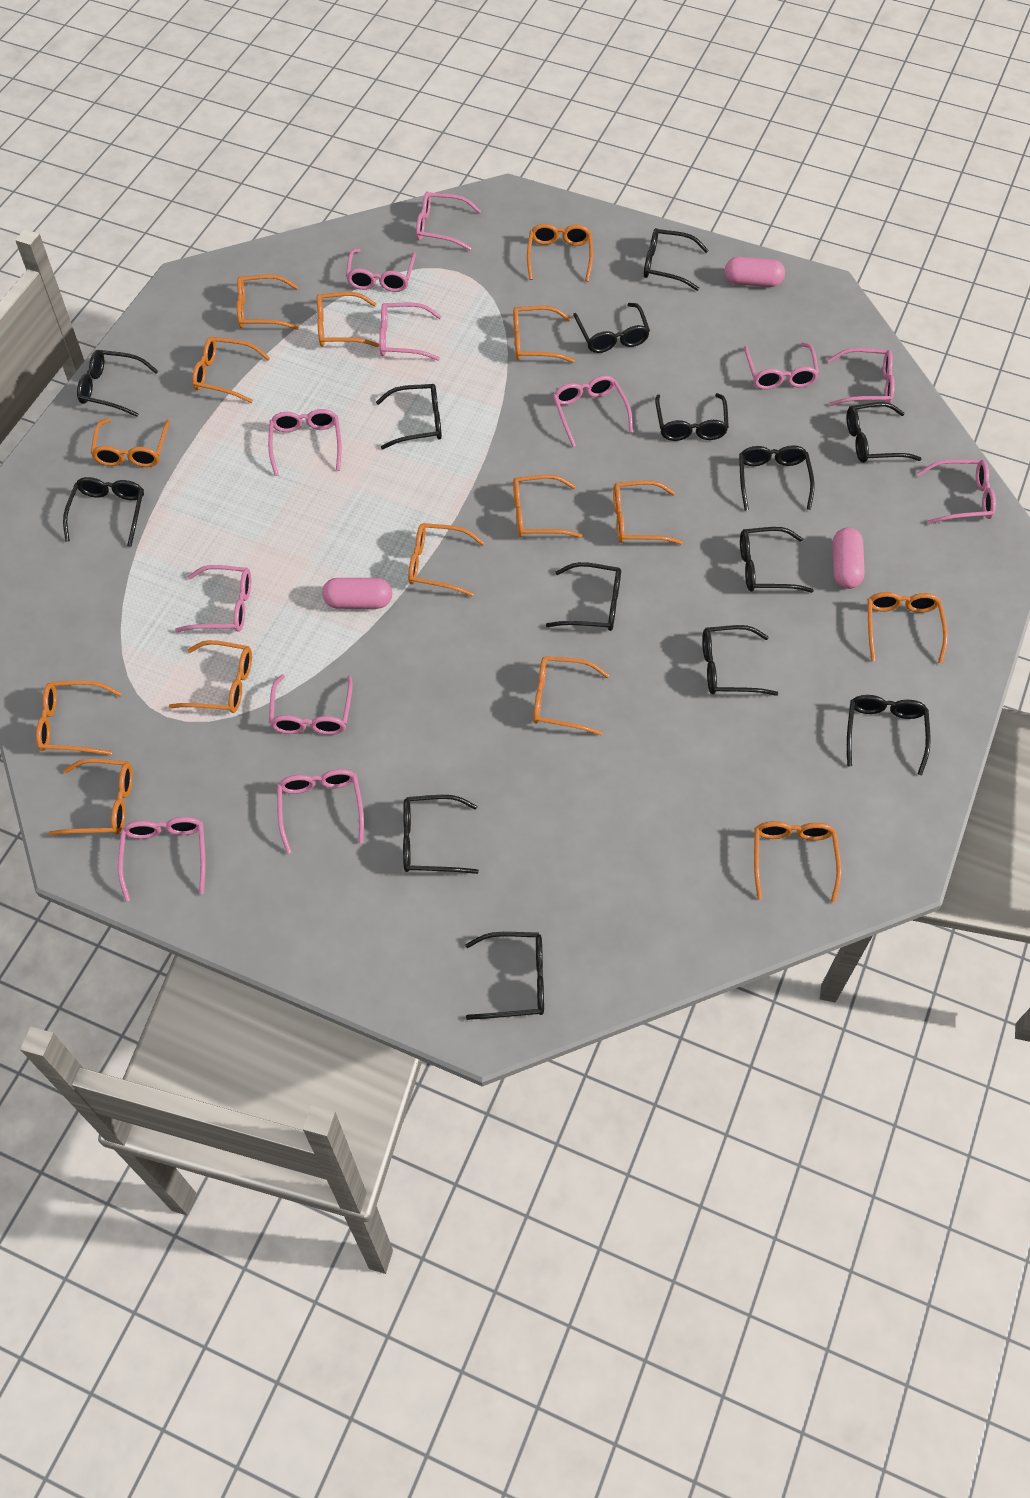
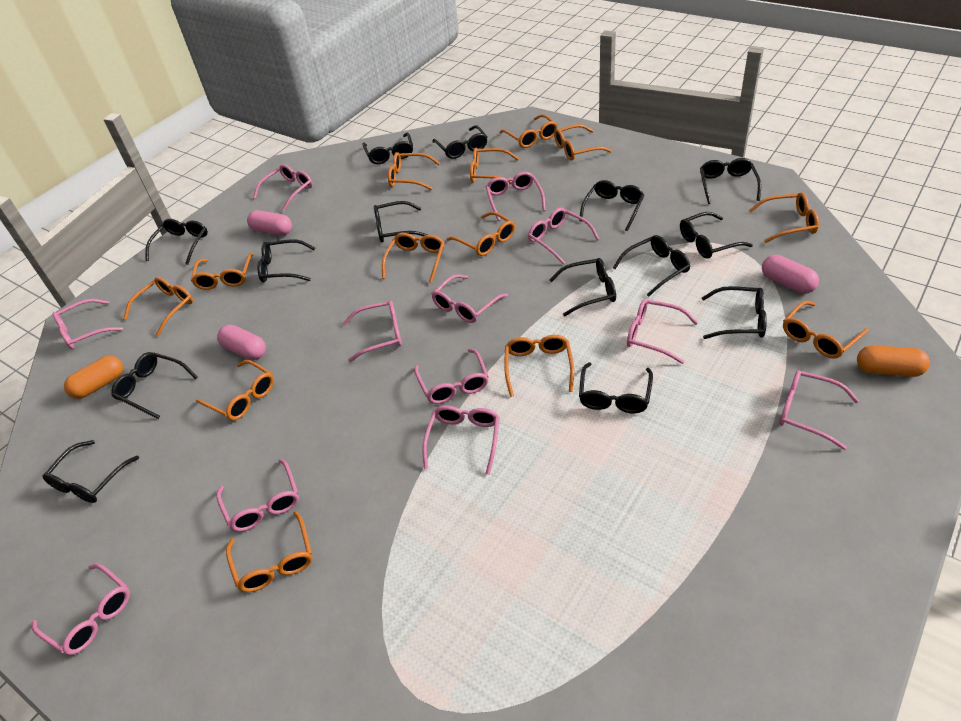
orange capsule: 0 -> 2
orange glasses: 15 -> 13

